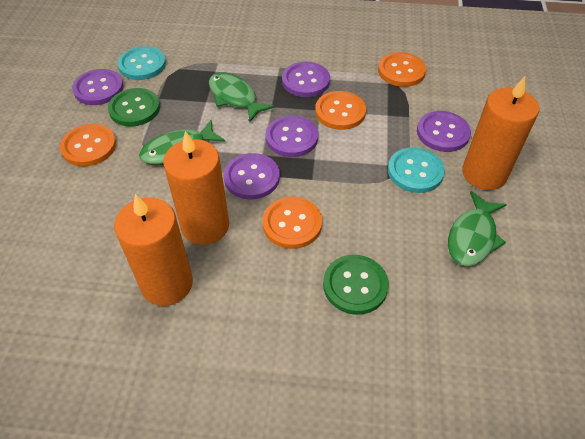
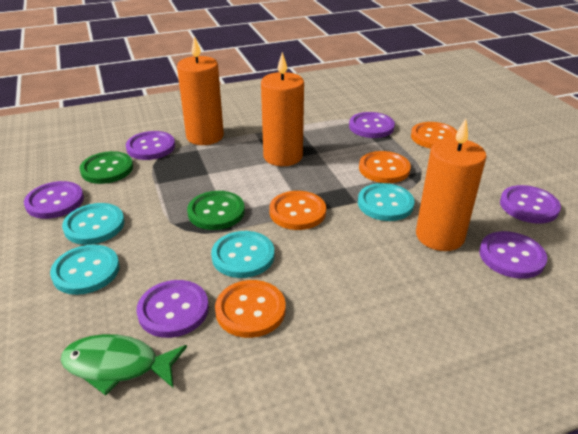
green fish: 3 -> 1
purple button: 5 -> 6
turquoise button: 2 -> 4

